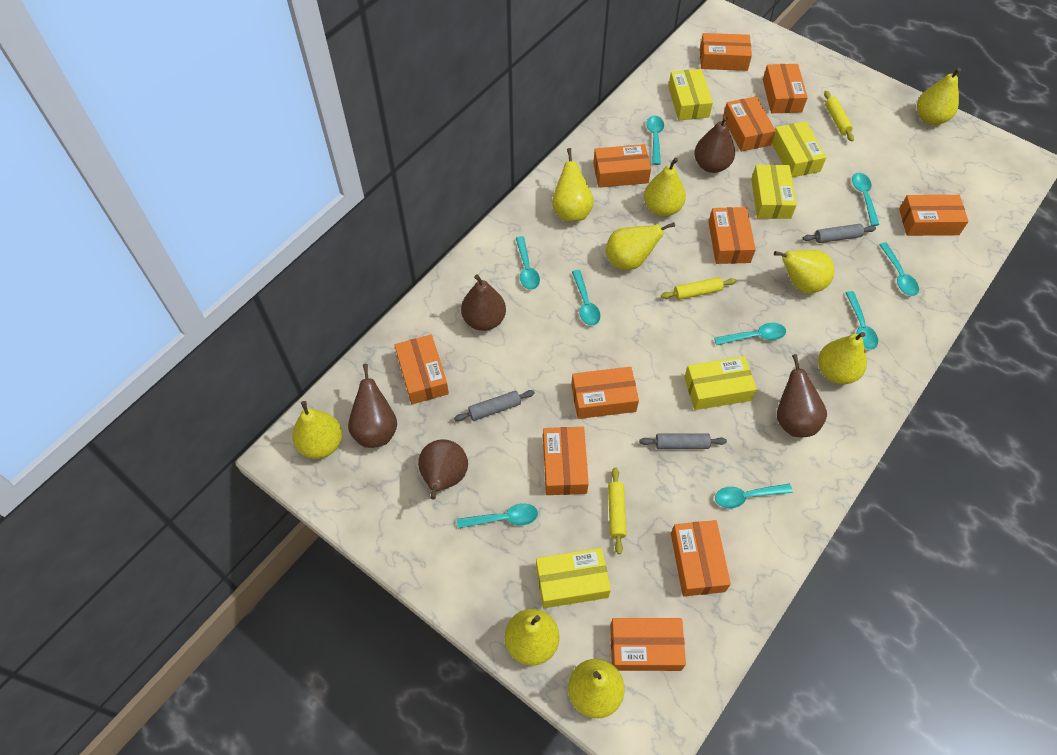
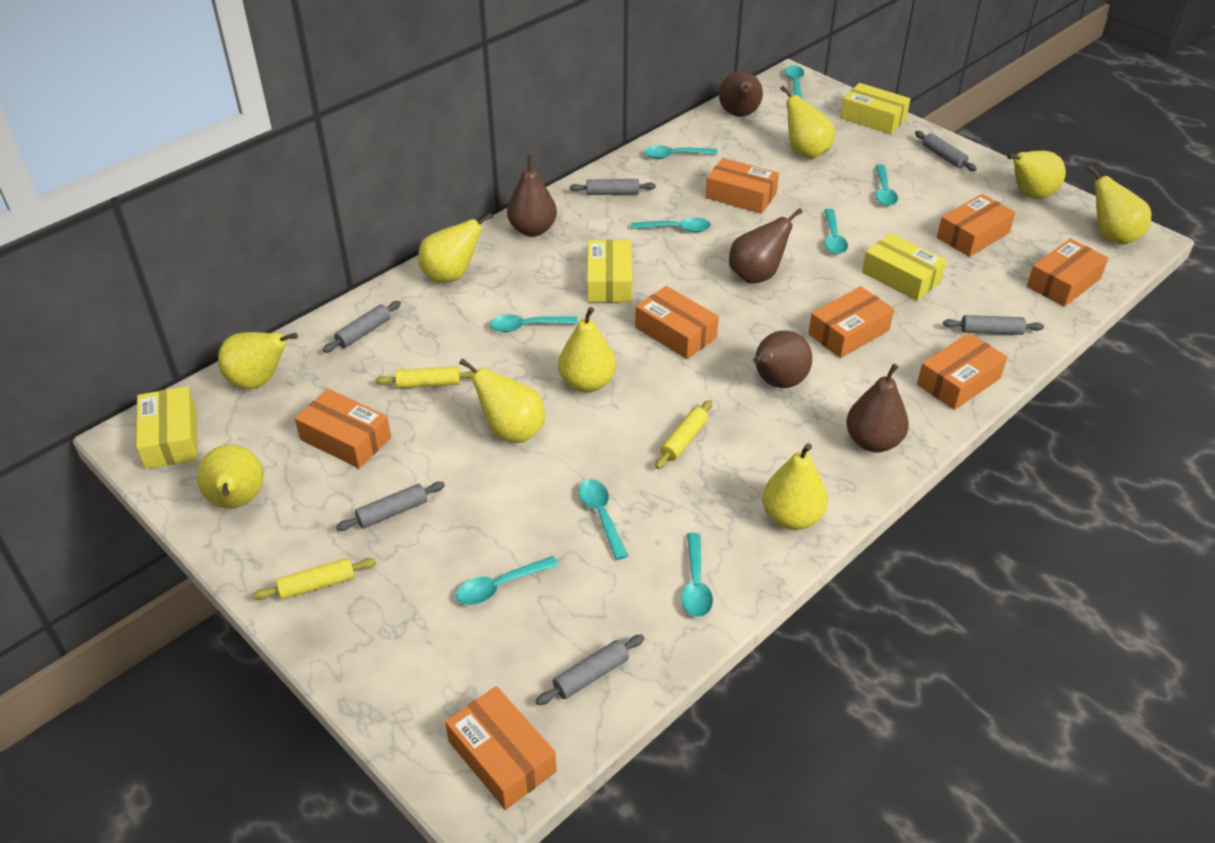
grey rolling pin: 3 -> 6
orange box: 11 -> 8
yellow box: 5 -> 4

